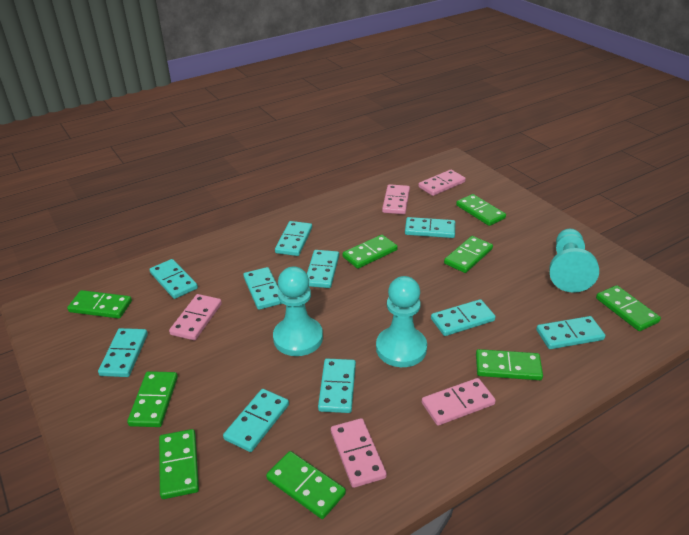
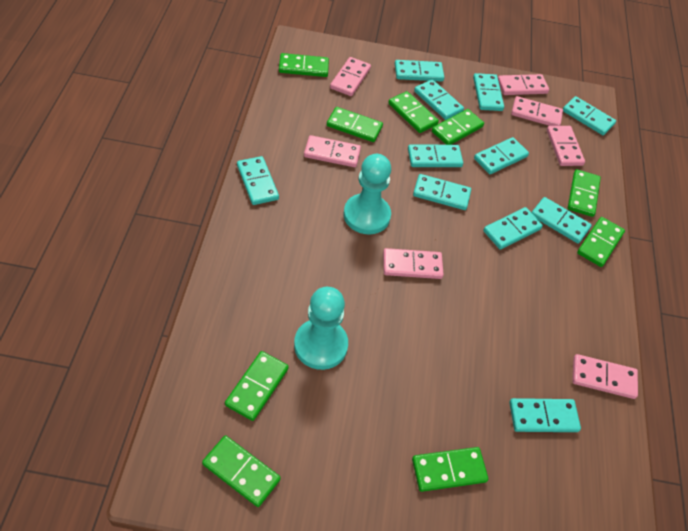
pink domino: 5 -> 7
turquoise domino: 10 -> 11
turquoise pawn: 3 -> 2

